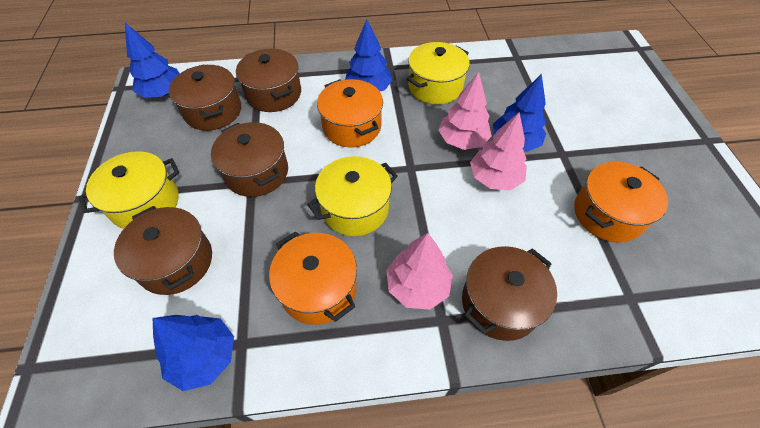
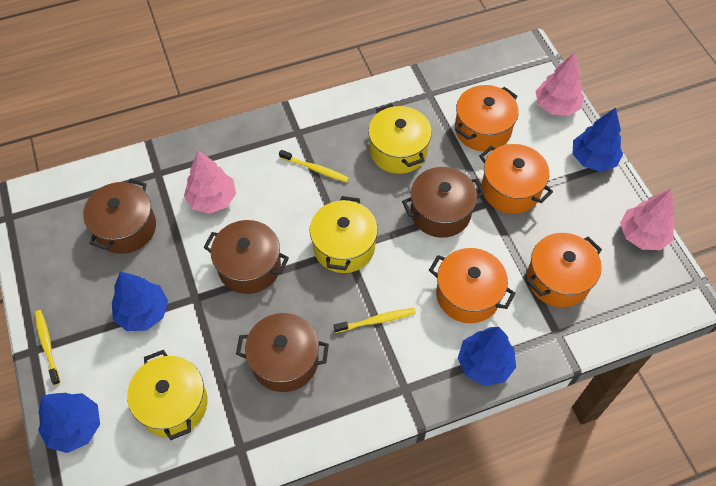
brown pot: 5 -> 4
orange pot: 3 -> 4
yellow toothbrush: 0 -> 3

